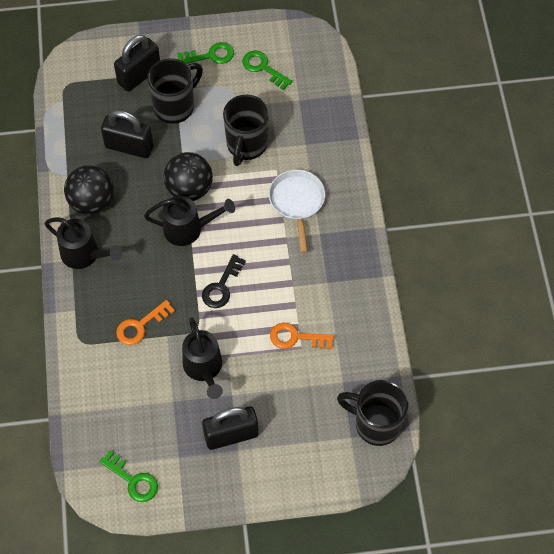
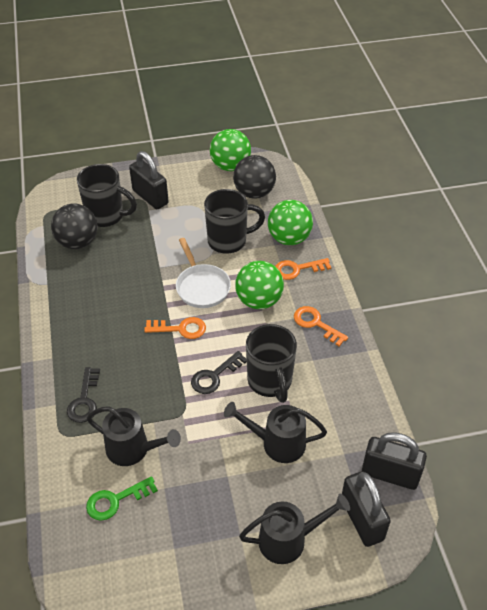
black key: 1 -> 2
green ball: 0 -> 3
green key: 3 -> 1
orange key: 2 -> 3

